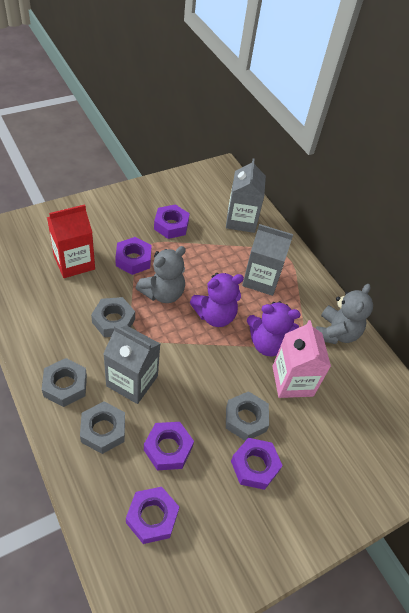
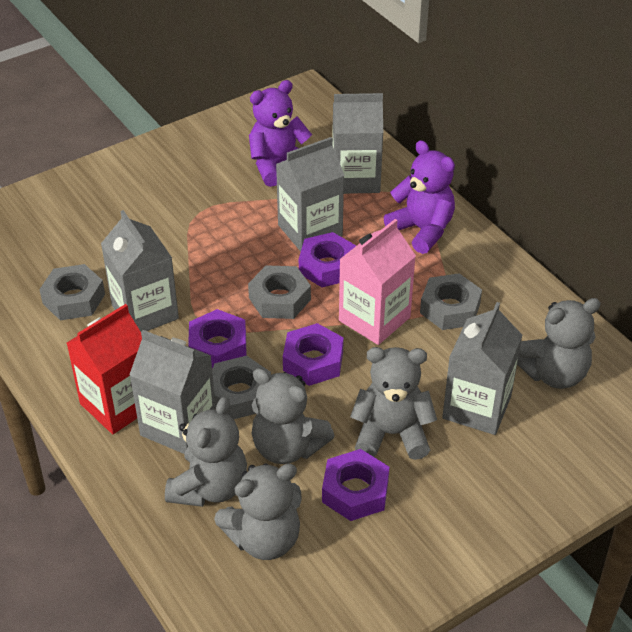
grey carton: 3 -> 5
grey teddy bear: 2 -> 5
purple nut: 5 -> 4

